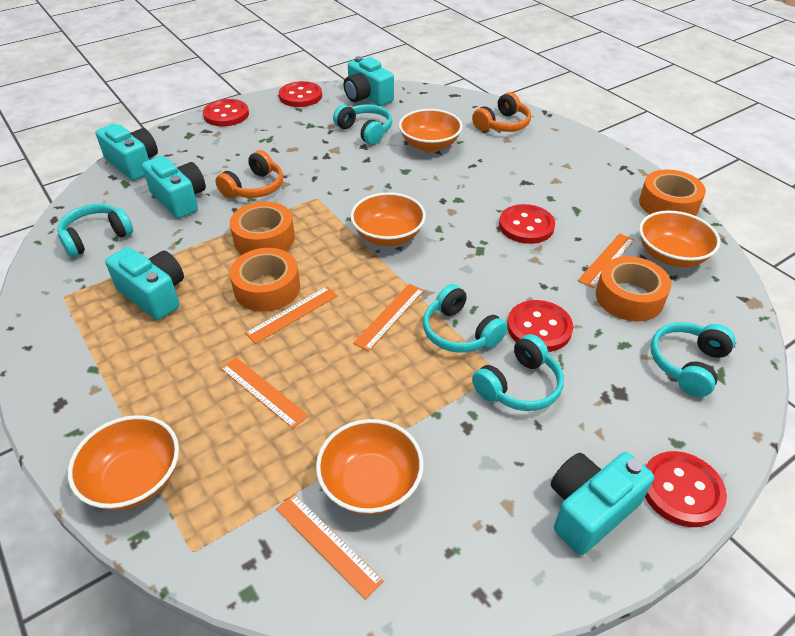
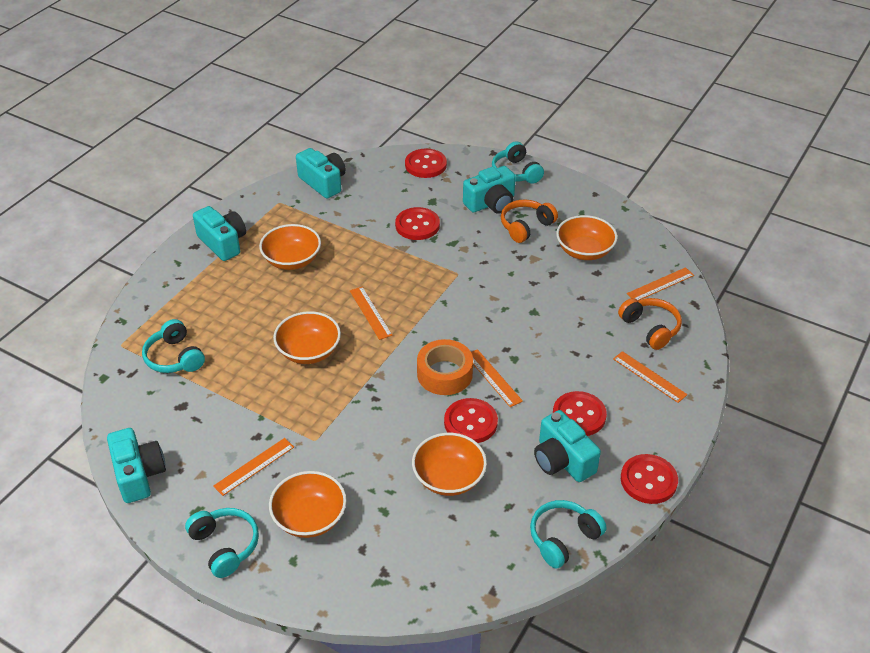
orange tape: 4 -> 1
turquoise headphones: 5 -> 4

